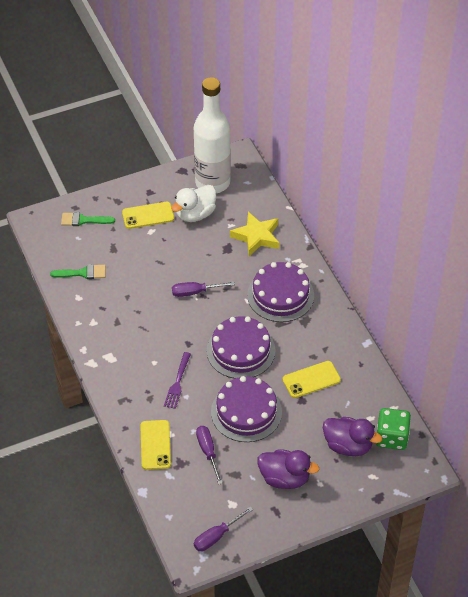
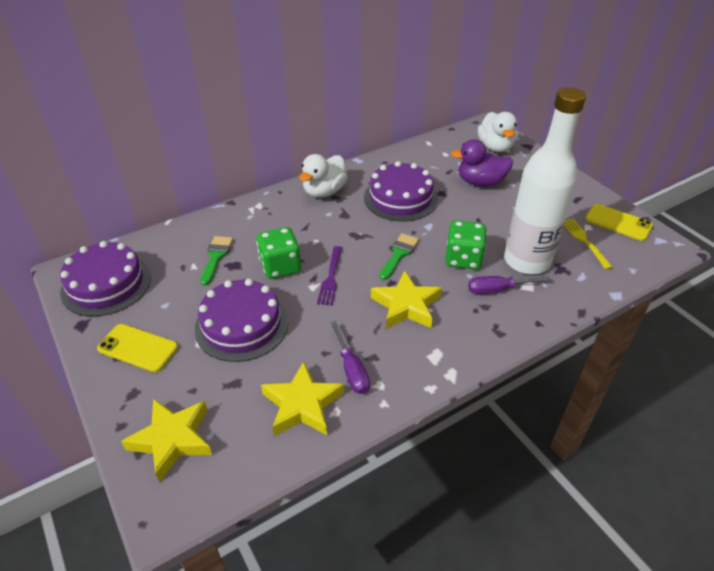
green dice: 1 -> 2
purple duck: 2 -> 1
purple screwdriver: 3 -> 2
white duck: 1 -> 2
yellow fork: 0 -> 1
yellow phone: 3 -> 2
yellow star: 1 -> 3

